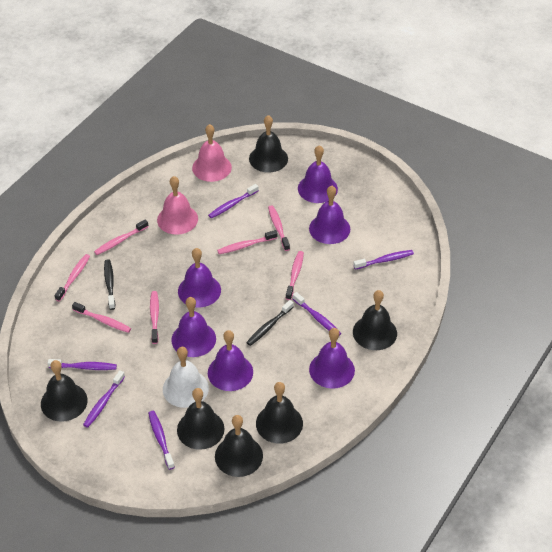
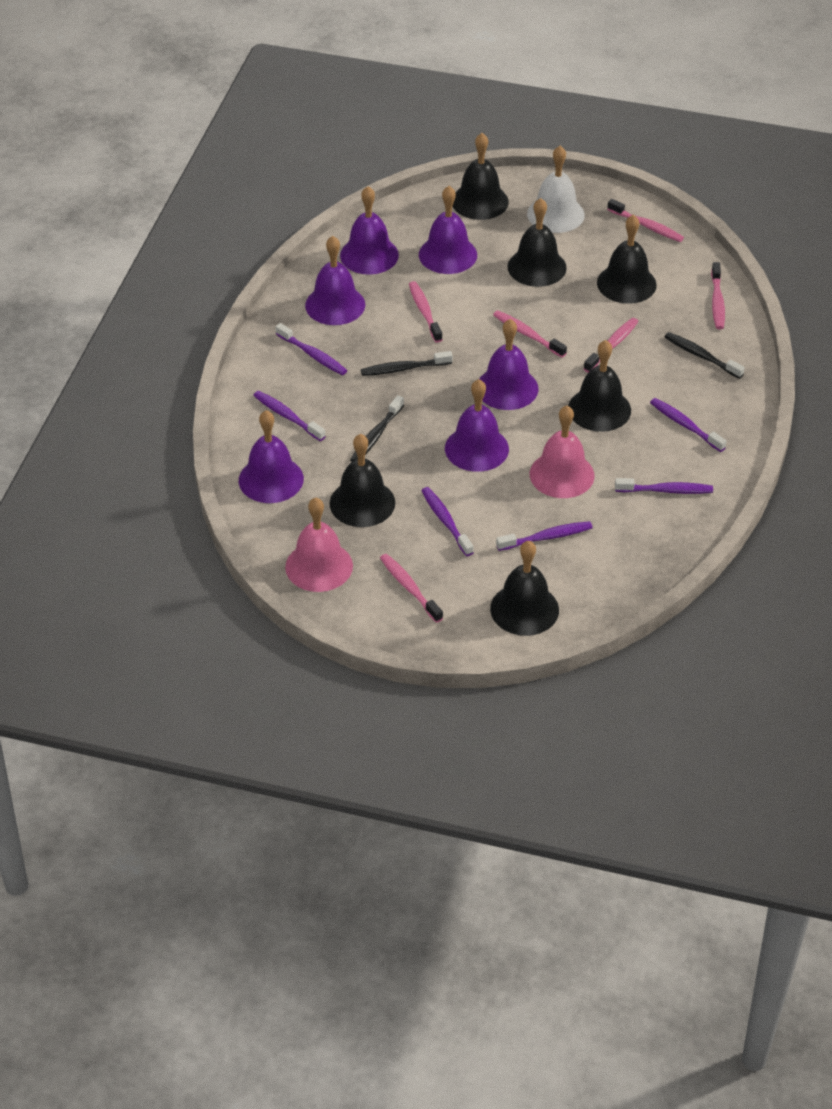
black toothbrush: 2 -> 3
pink toothbrush: 7 -> 6

